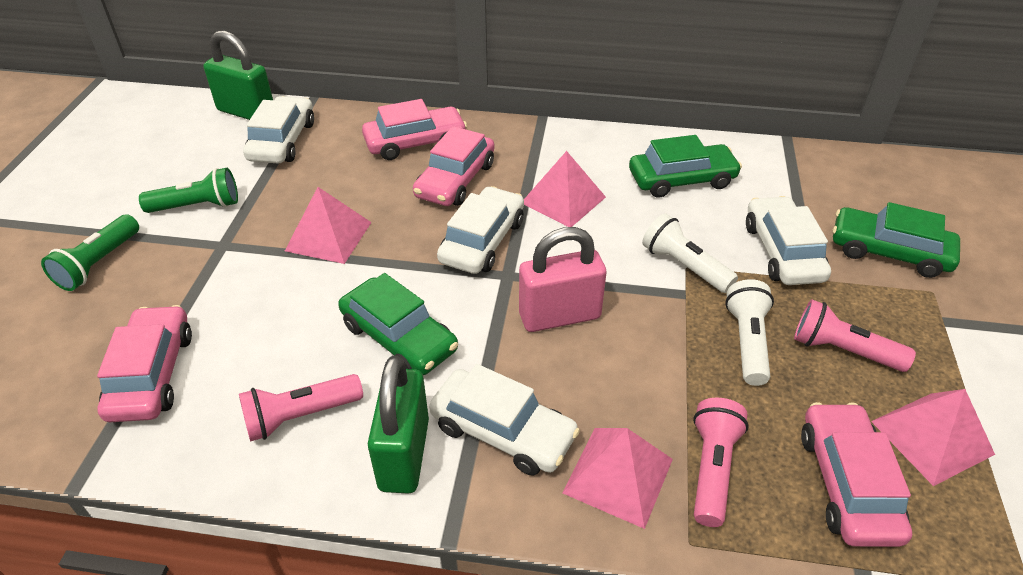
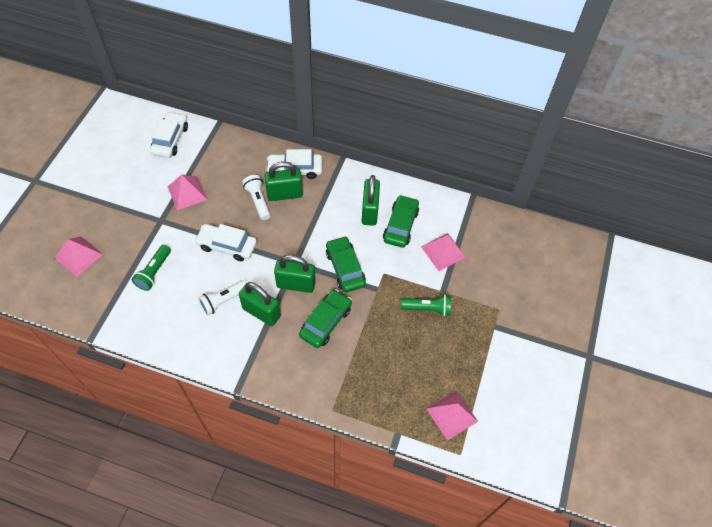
green padlock: 2 -> 4
pink car: 4 -> 0
pink flashlight: 3 -> 0
pink padlock: 1 -> 0
white car: 4 -> 3

